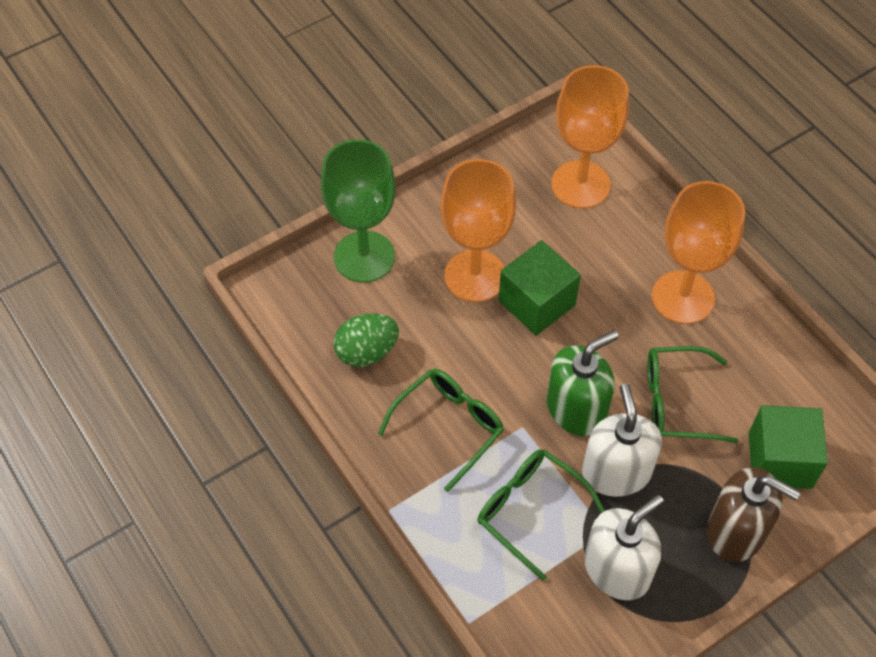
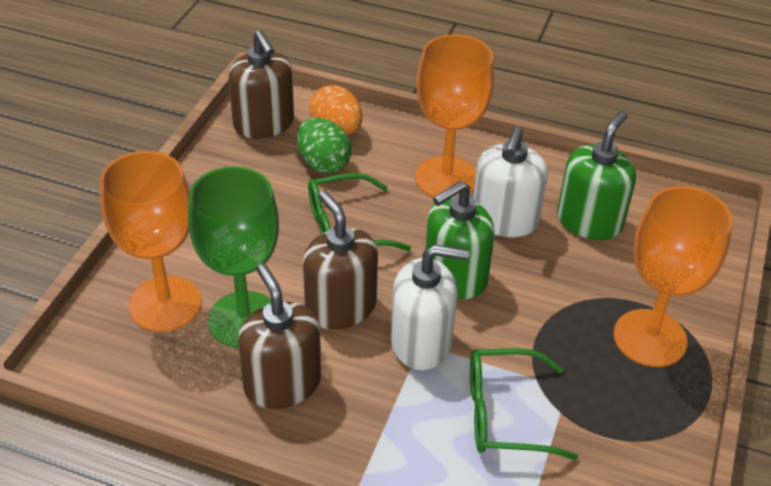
brown soap dispenser: 1 -> 3
green cube: 2 -> 0
green glasses: 3 -> 2
green soap dispenser: 1 -> 2
orange egg: 0 -> 1

